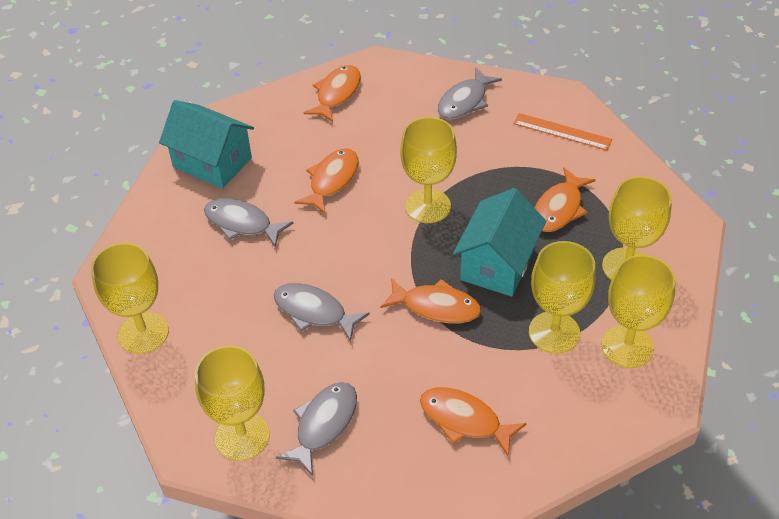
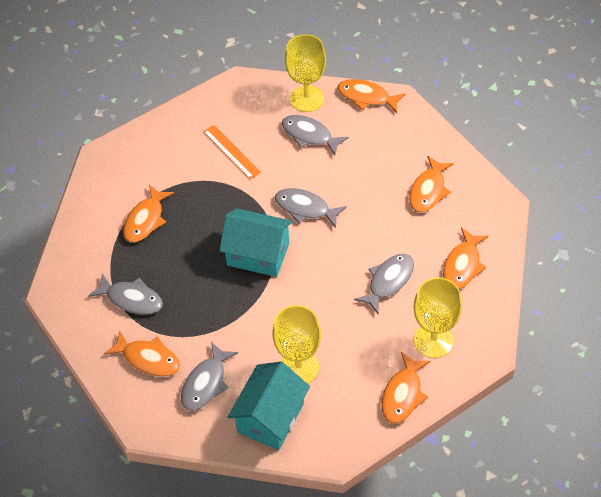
grey fish: 4 -> 5
orange fish: 5 -> 6
yellow goblet: 6 -> 3

